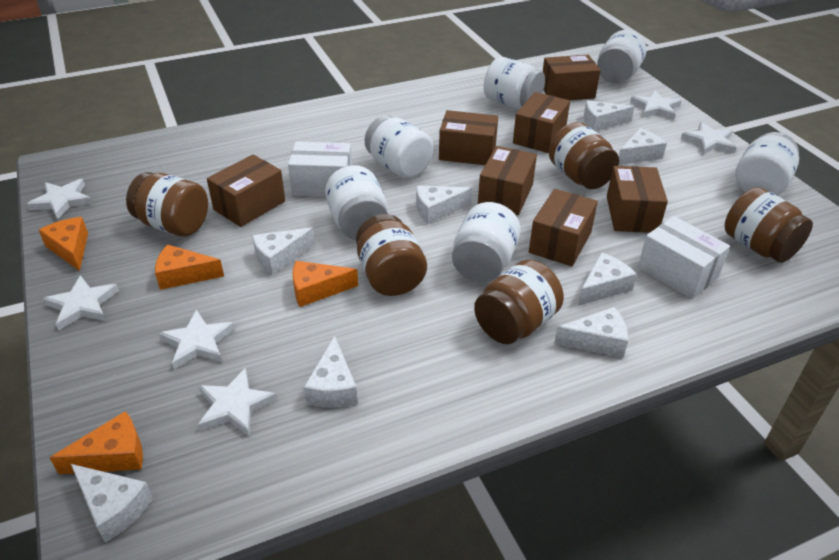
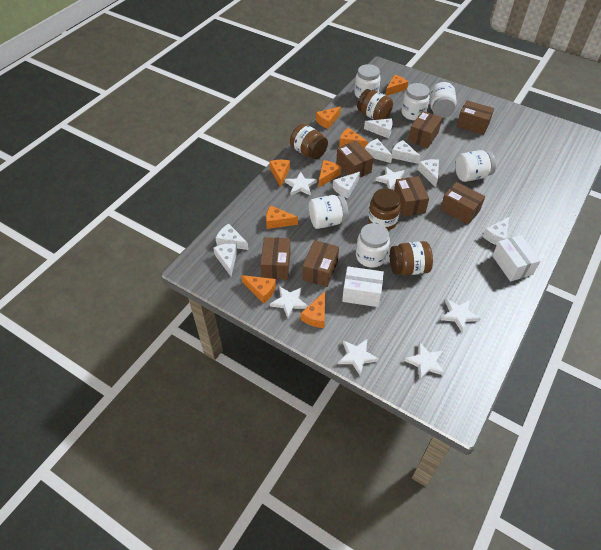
brown jar: 5 -> 4
orange cheese: 4 -> 8

